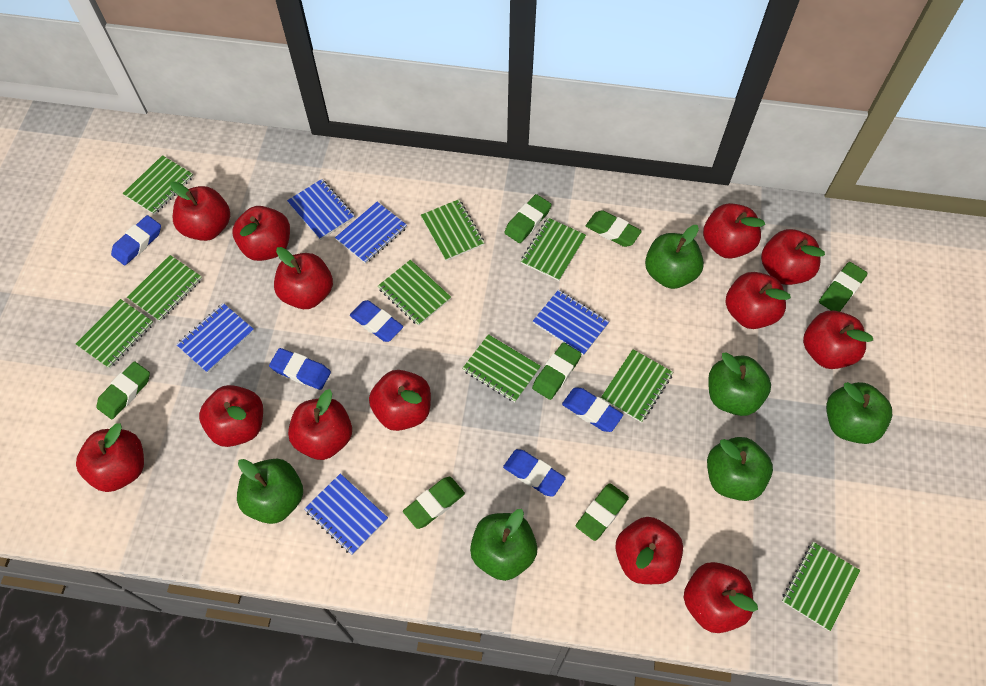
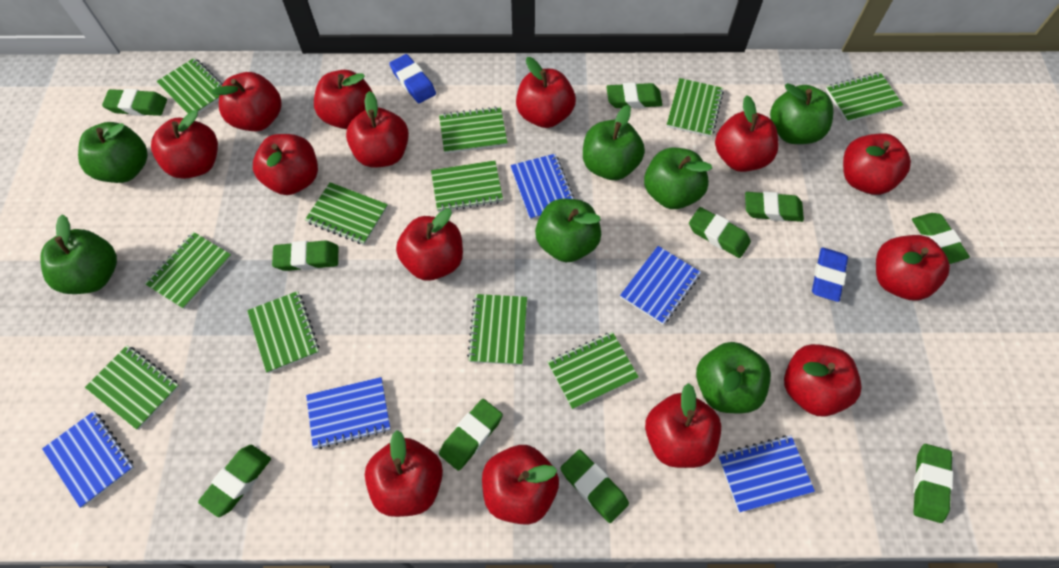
blue eraser: 5 -> 2
green apple: 6 -> 7
green eraser: 7 -> 10
green notebook: 9 -> 11
red apple: 13 -> 14

